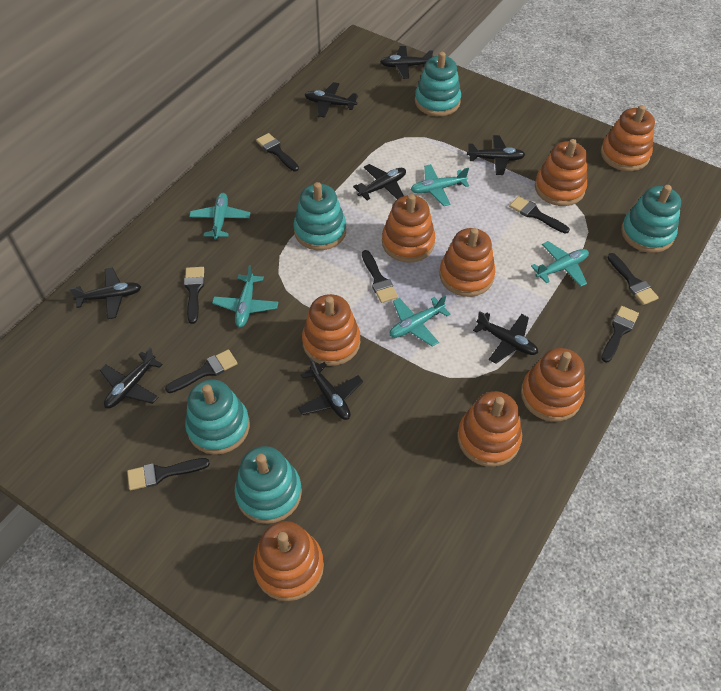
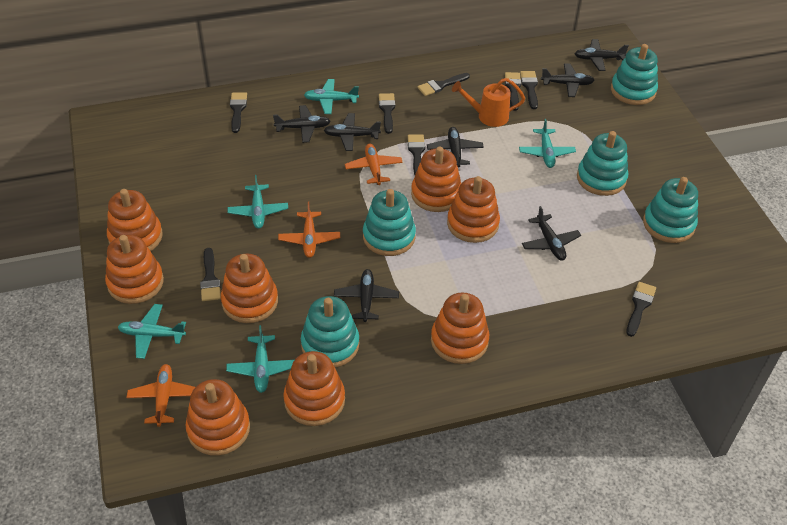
black plane: 8 -> 7
orange plane: 0 -> 3
orange watering can: 0 -> 1

